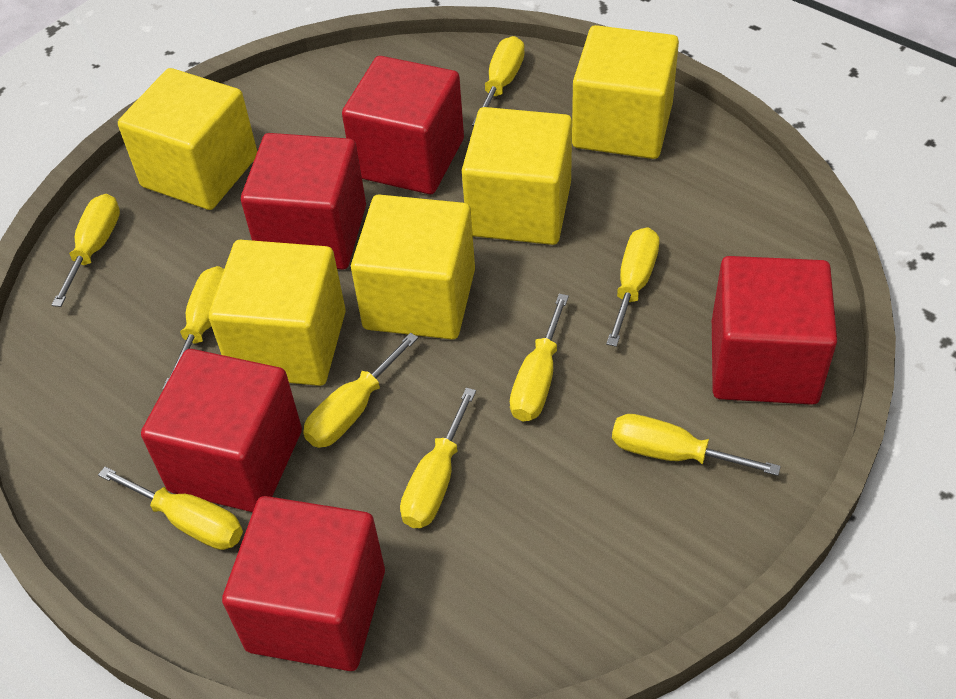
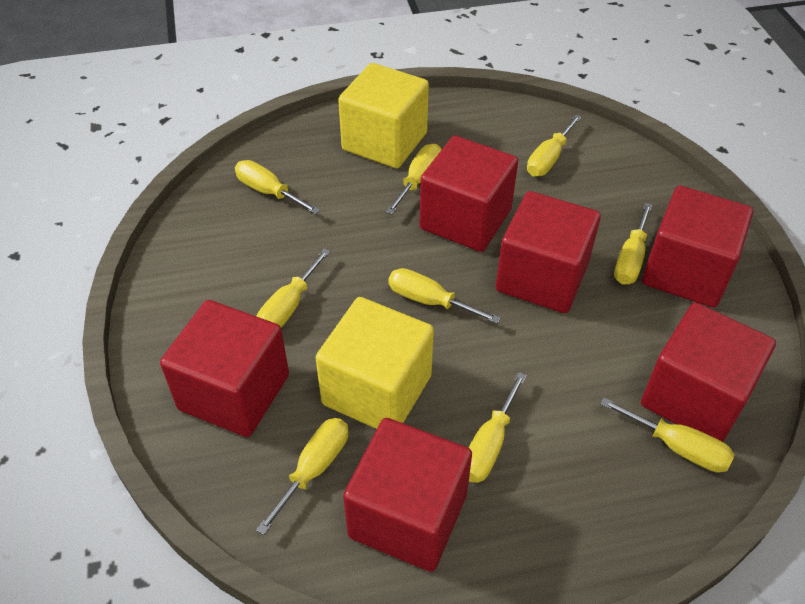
red cube: 5 -> 6
yellow cube: 5 -> 2

